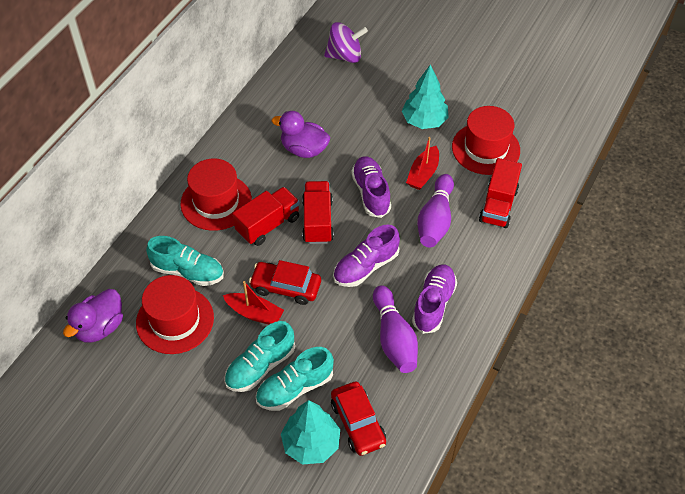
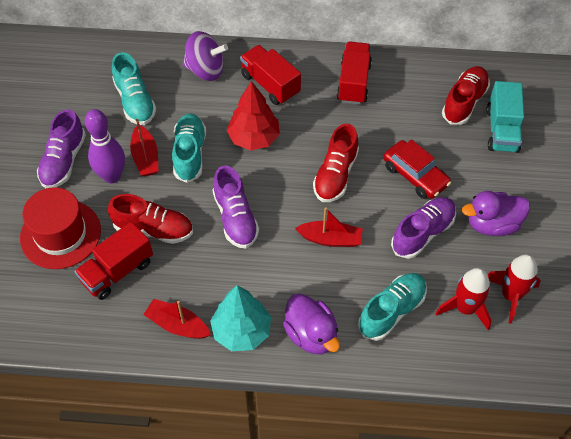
purple bowling pin: 2 -> 1
red boat: 2 -> 3
red car: 2 -> 1
red hat: 3 -> 1
red rocket: 0 -> 2
red shoe: 0 -> 3
red tree: 0 -> 1
turquoise tree: 2 -> 1
turquoise truck: 0 -> 1

